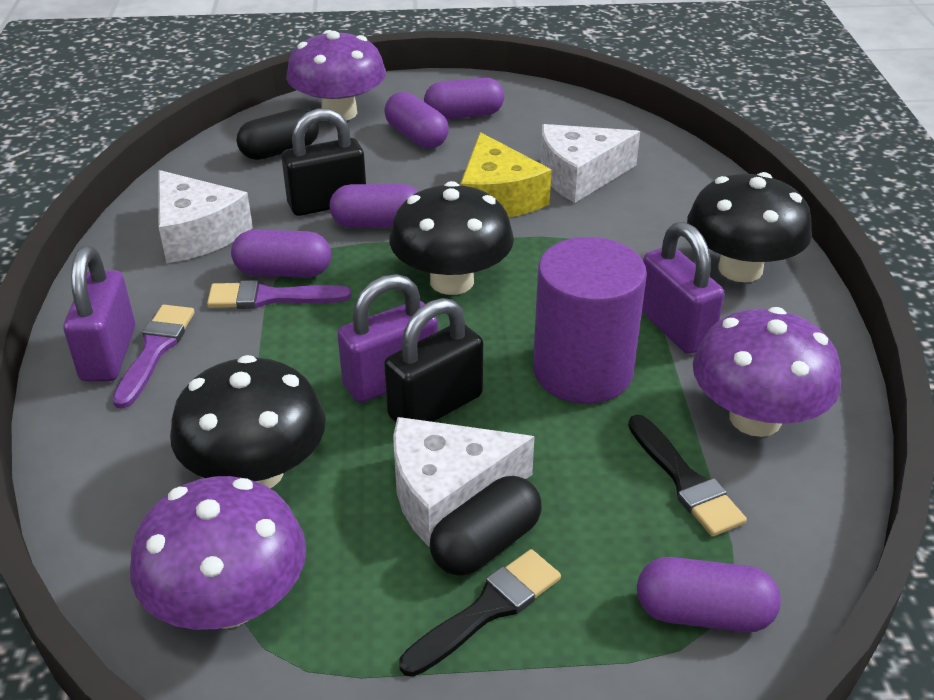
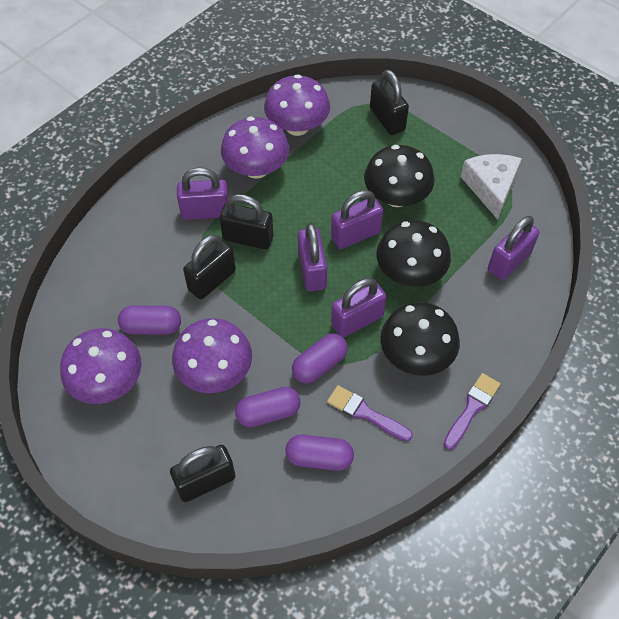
black brush: 2 -> 0
black capsule: 2 -> 0
black padlock: 2 -> 4
purple capsule: 5 -> 4
purple cylinder: 1 -> 0
purple mushroom: 3 -> 4
purple padlock: 3 -> 5
white cheese: 3 -> 1
yellow cheese: 1 -> 0

